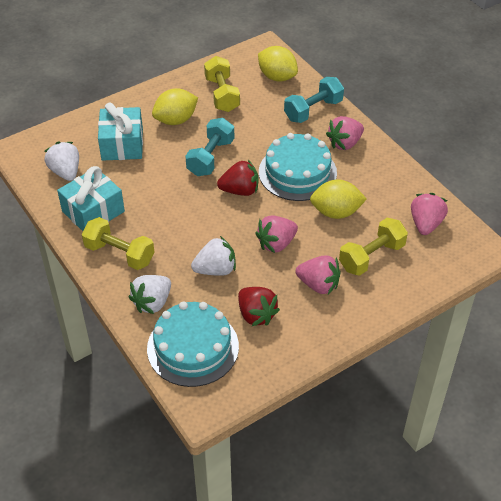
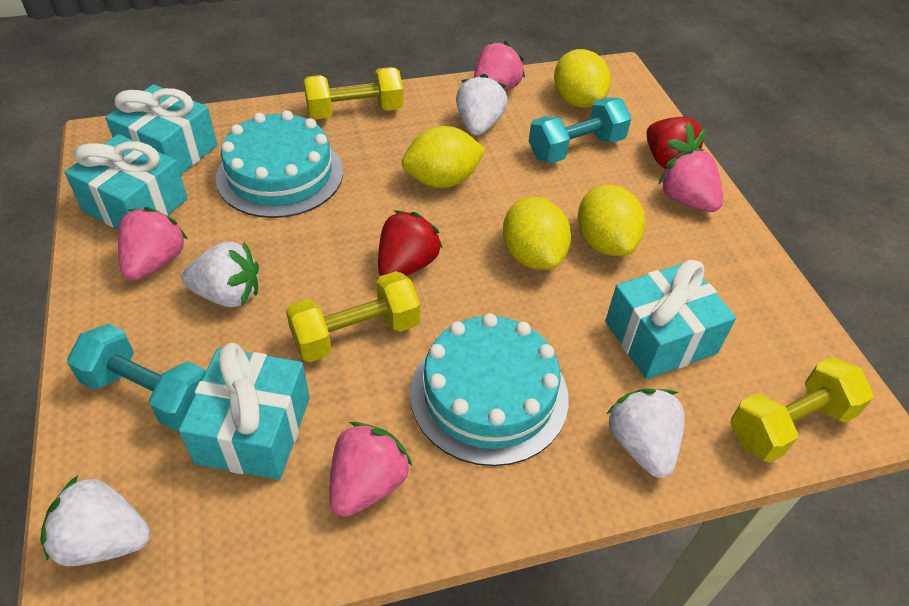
turquoise gift: 2 -> 4
white strawberry: 3 -> 4
yellow lemon: 3 -> 4

